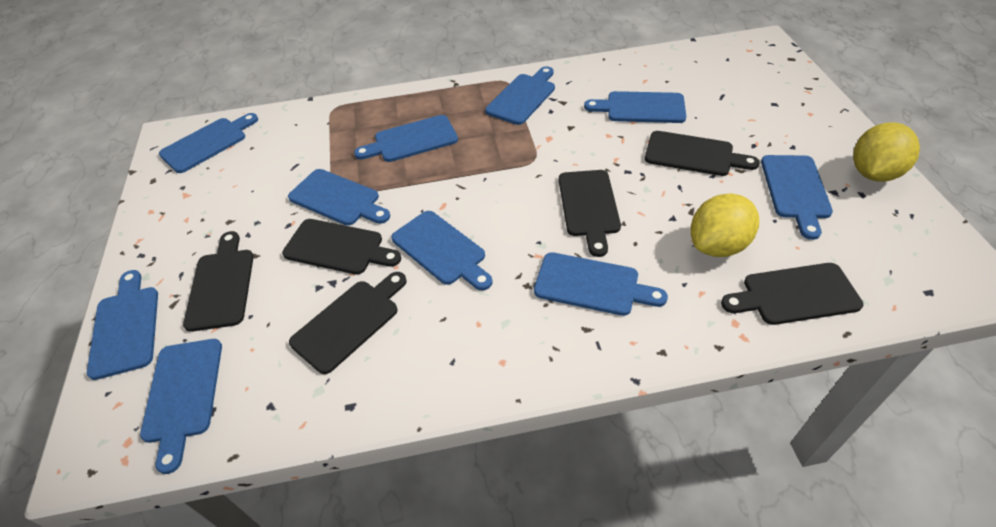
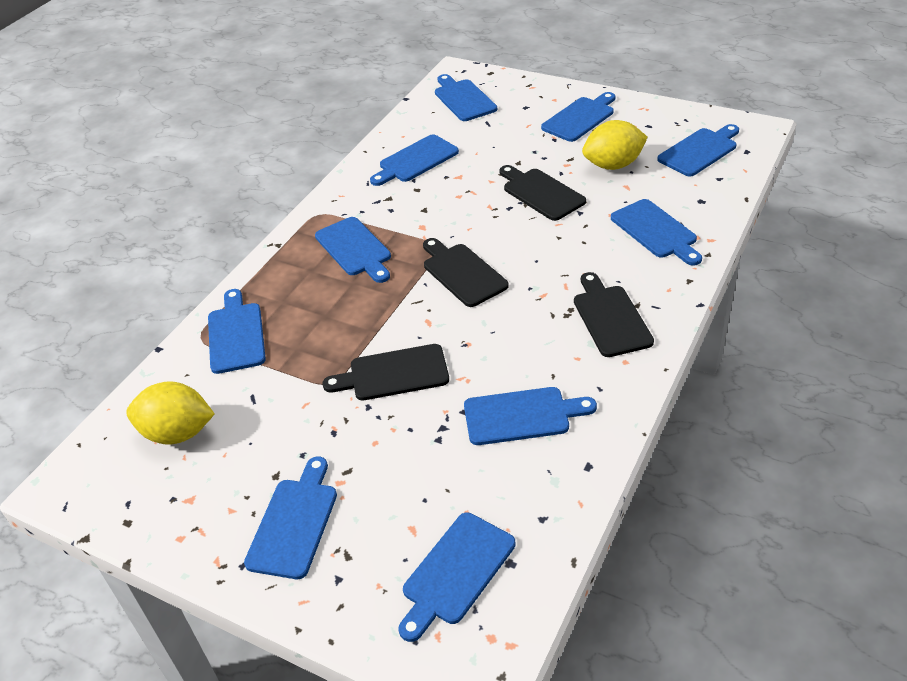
black cutting board: 6 -> 4

